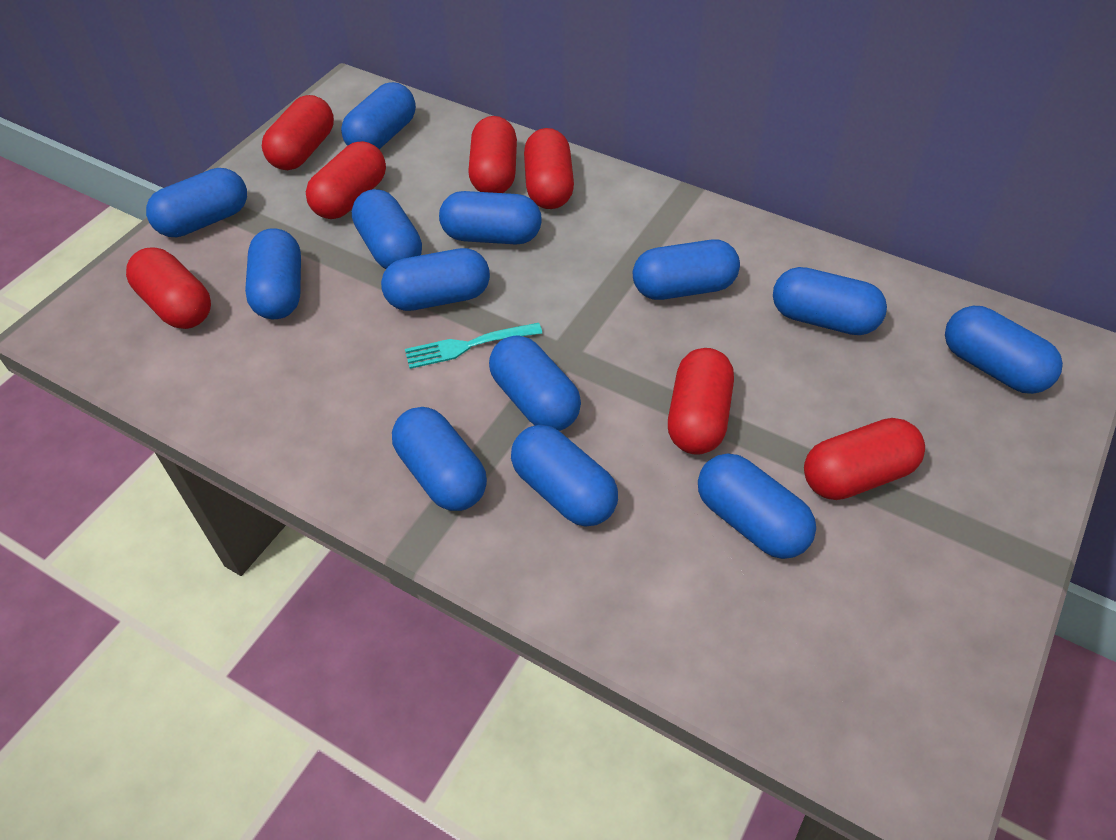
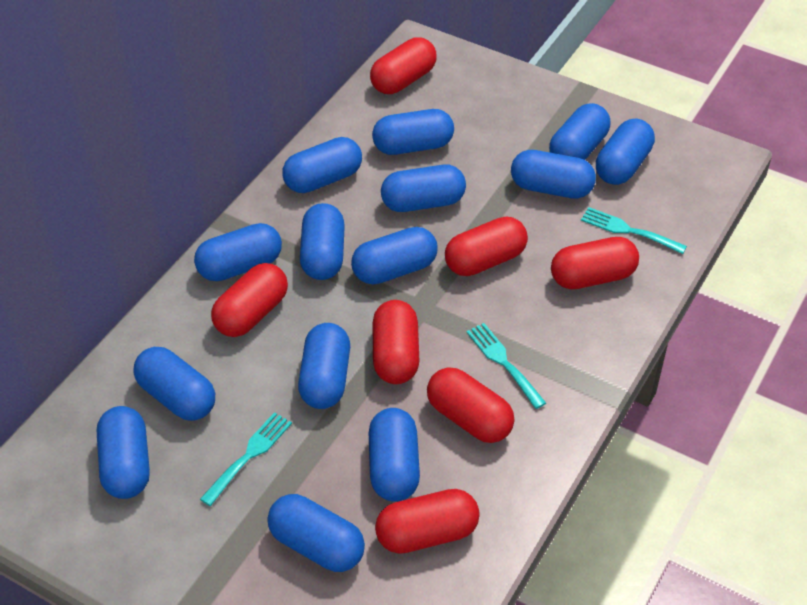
blue capsule: 13 -> 14
turquoise fork: 1 -> 3

